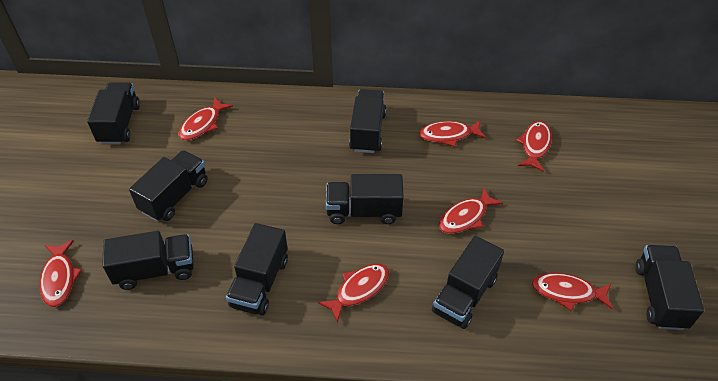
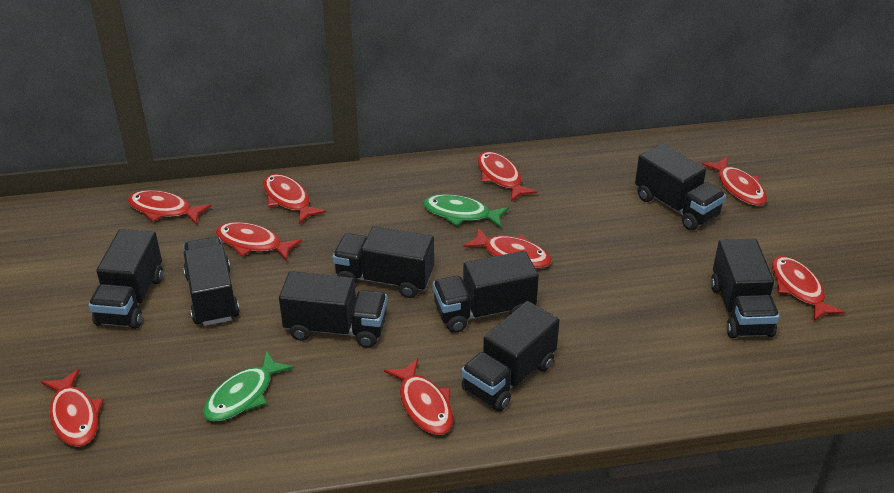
green fish: 0 -> 2
red fish: 7 -> 9

